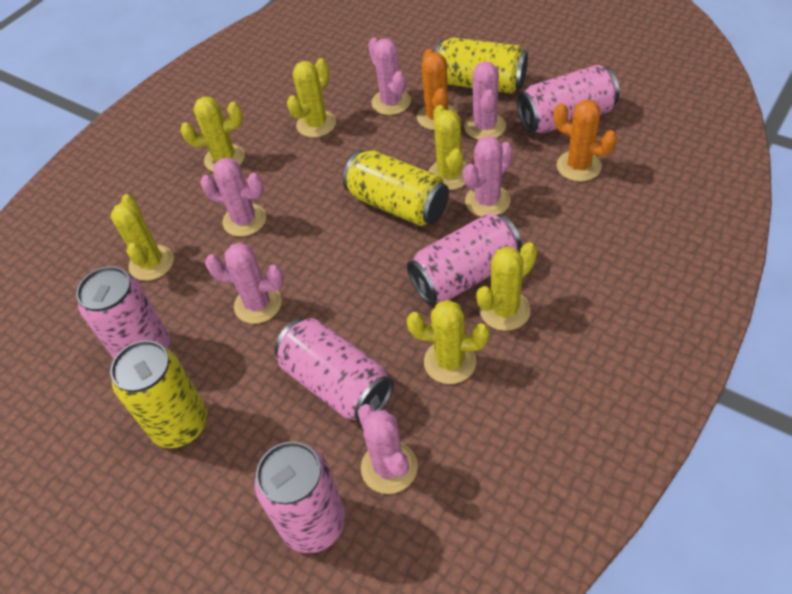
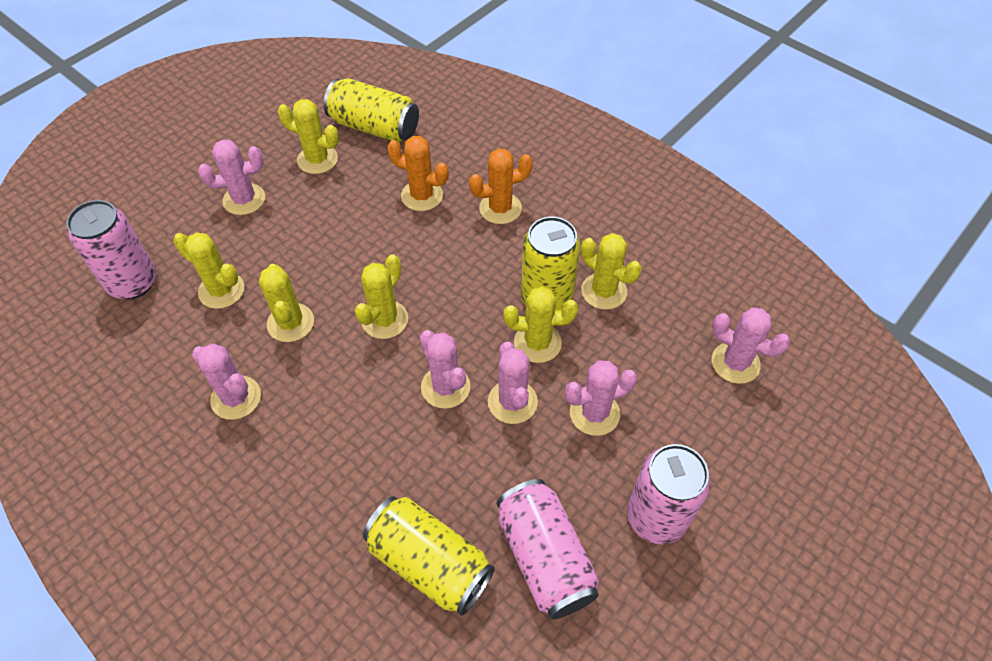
pink can: 5 -> 3

